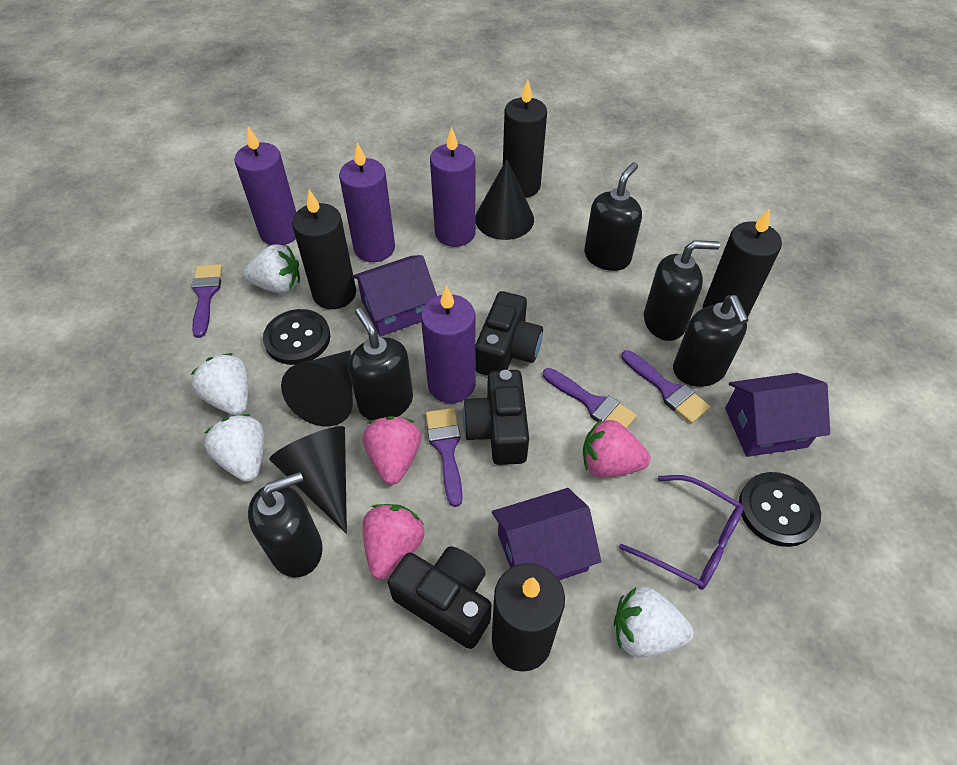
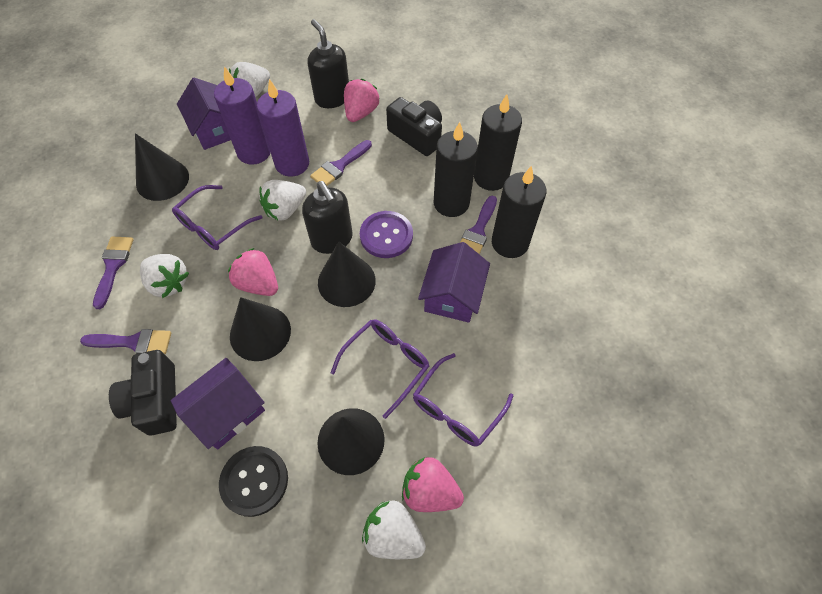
black button: 2 -> 1
black camera: 3 -> 2
black candle: 4 -> 3
black cone: 3 -> 4
black soap dispenser: 5 -> 2
purple button: 0 -> 1
purple candle: 4 -> 2
purple glasses: 1 -> 3

